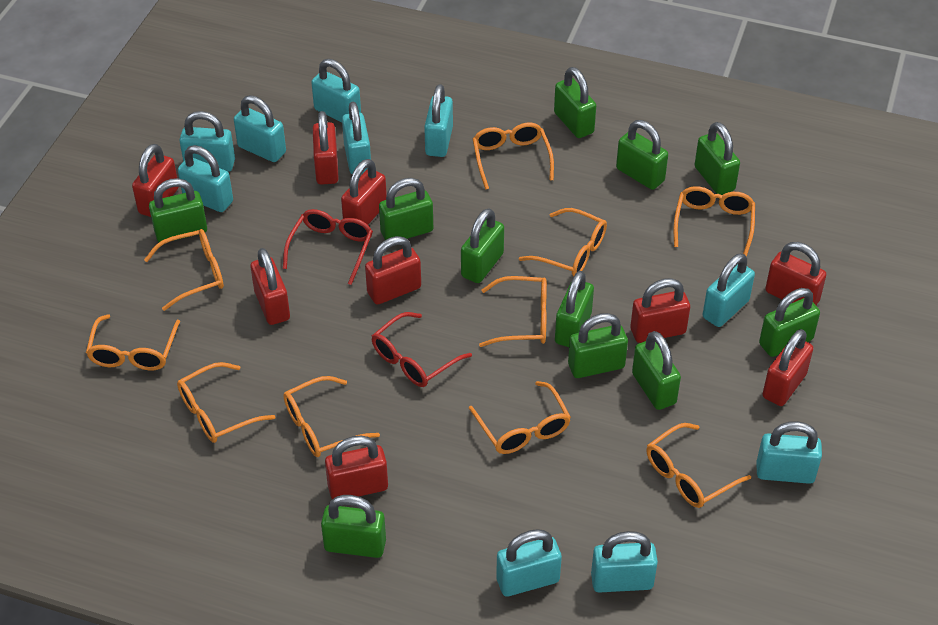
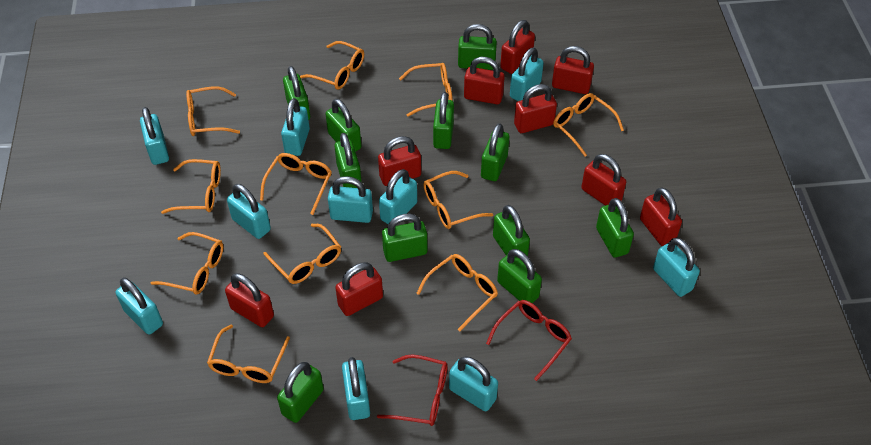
orange glasses: 10 -> 11

